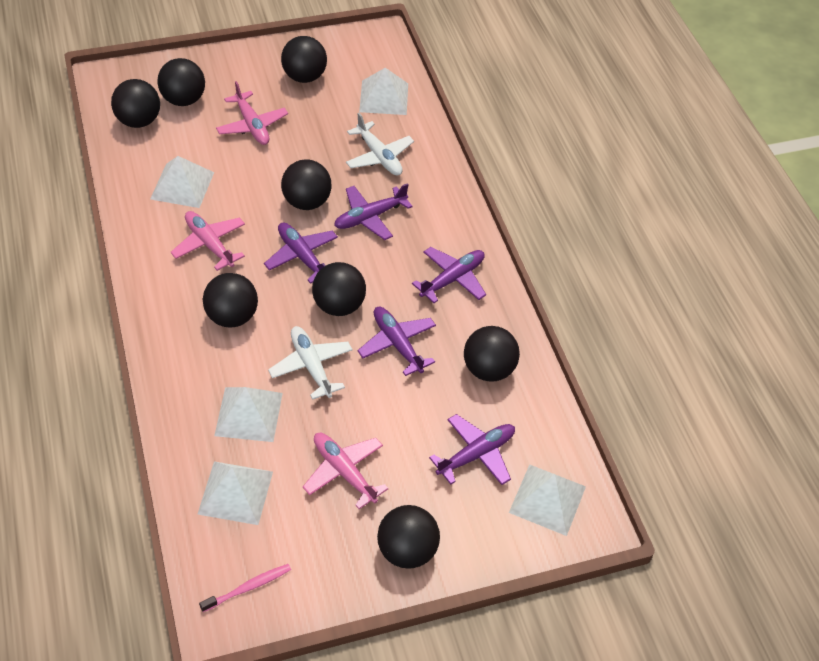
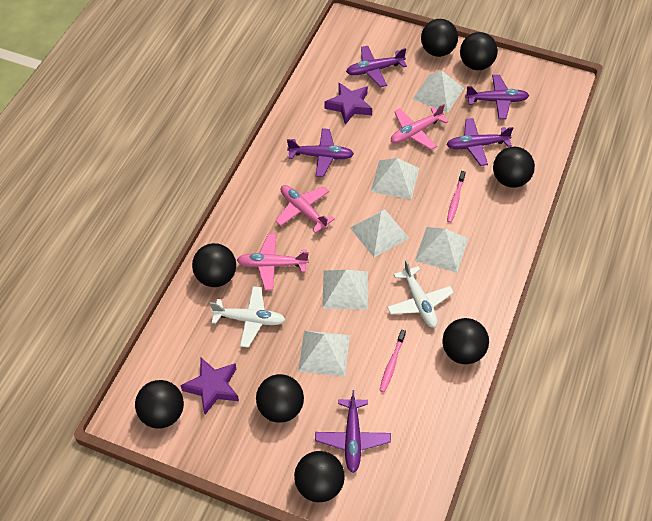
pink toothbrush: 1 -> 2
purple star: 0 -> 2
white pyramid: 5 -> 6

